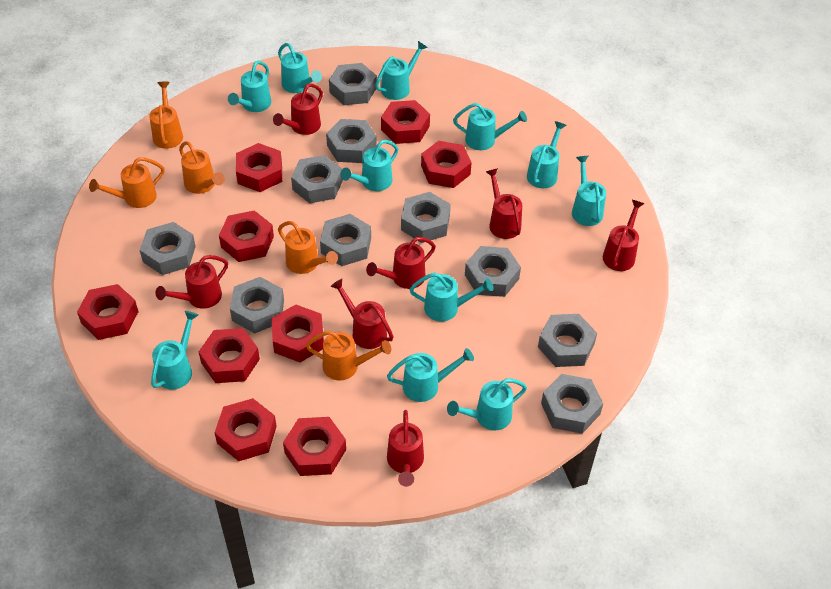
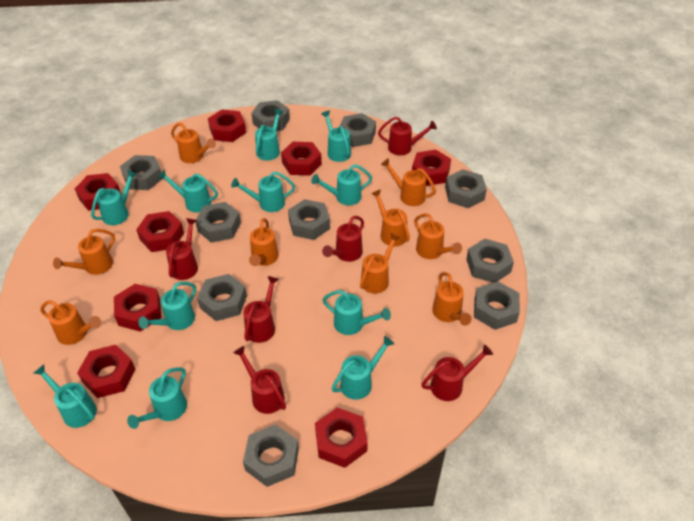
orange watering can: 5 -> 9
red nut: 9 -> 8
red watering can: 7 -> 6

